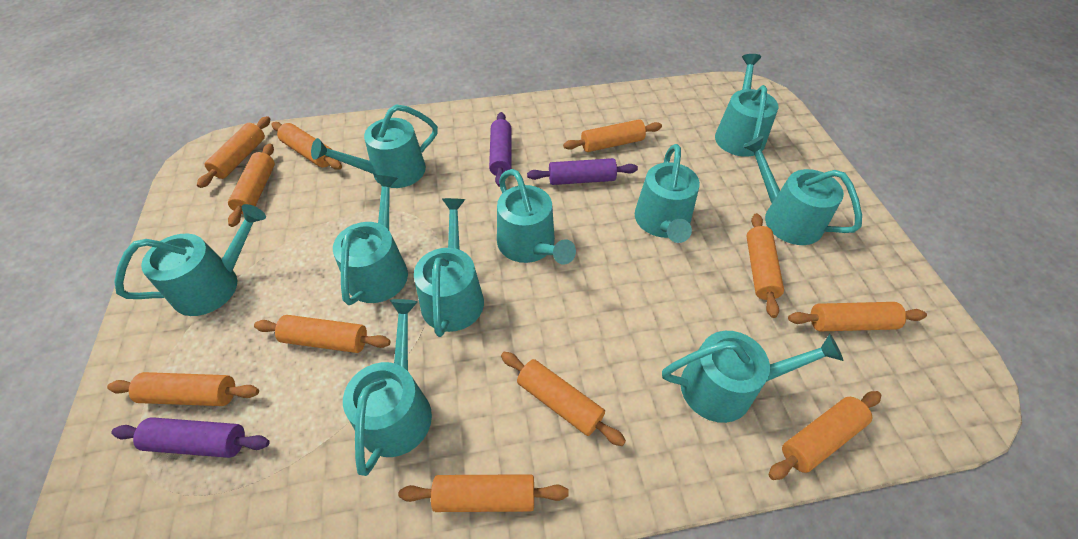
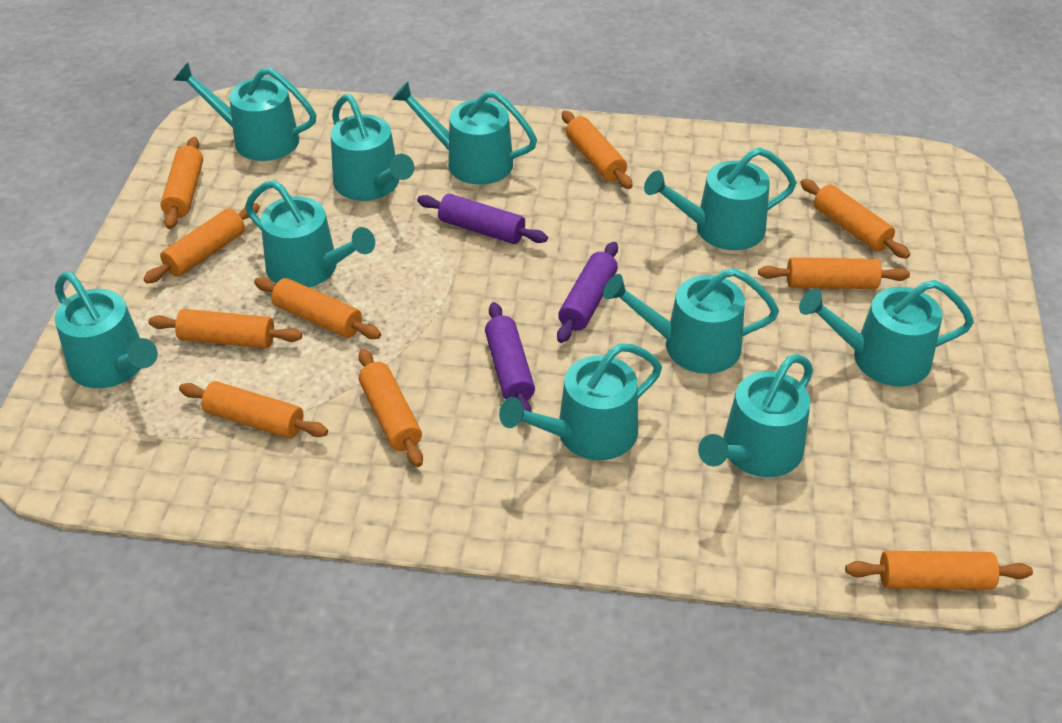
orange rolling pin: 11 -> 10

